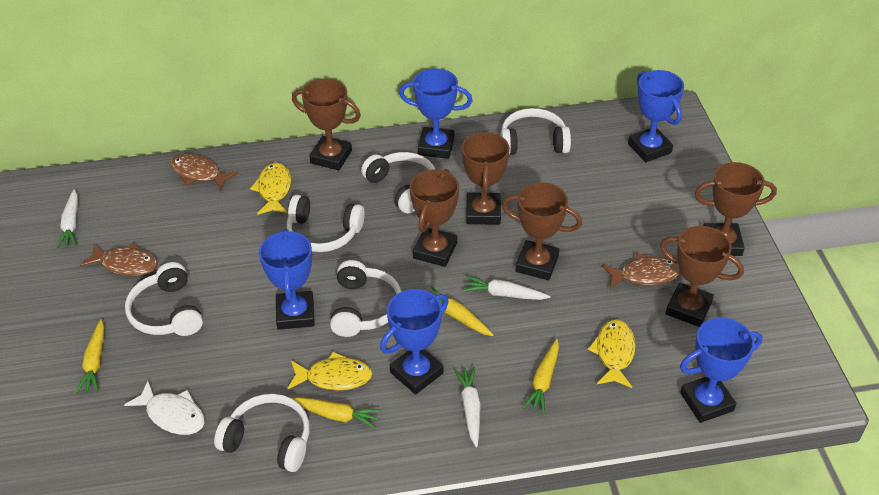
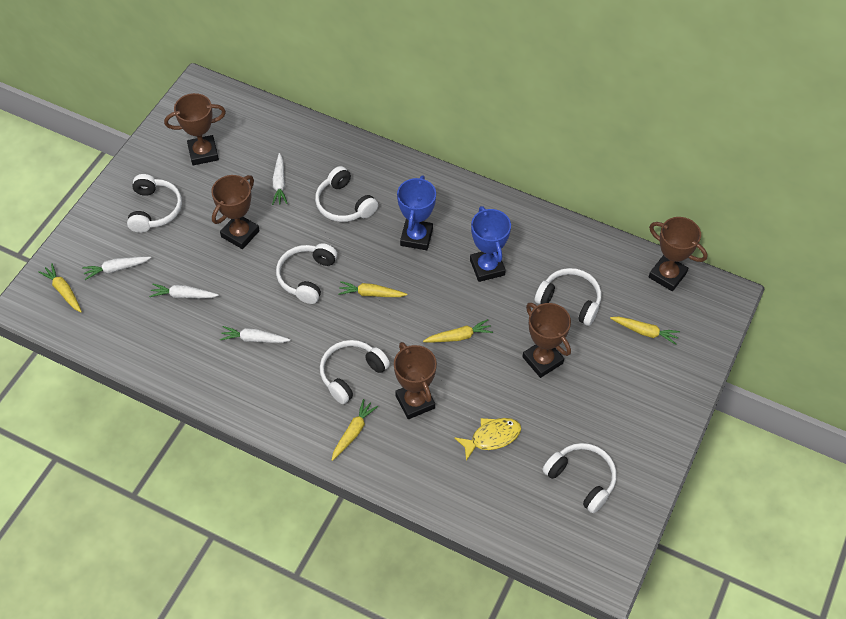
blue trophy: 5 -> 2
brown fish: 3 -> 0
brown trophy: 6 -> 5
white carrot: 3 -> 4
white fish: 1 -> 0
yellow carrot: 4 -> 5
yellow fish: 3 -> 1

